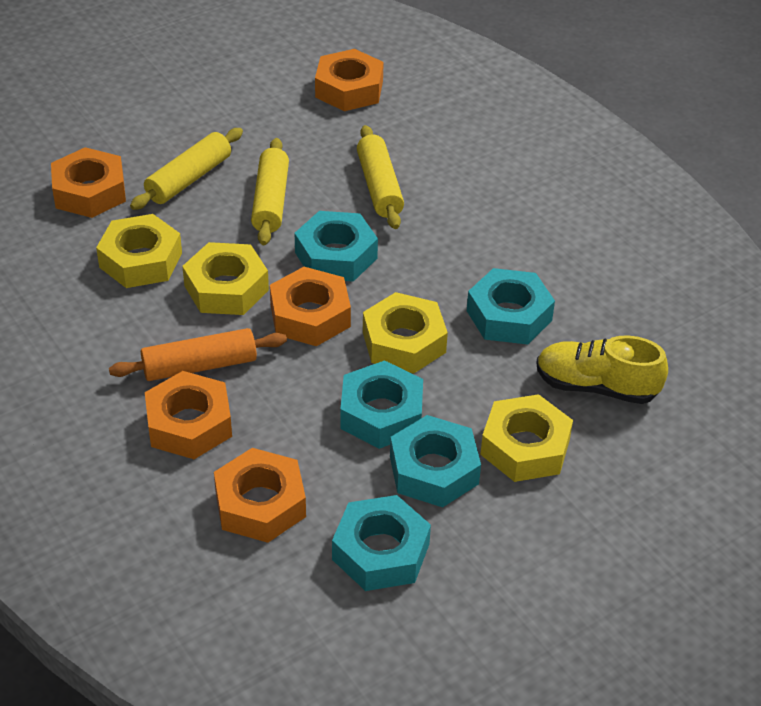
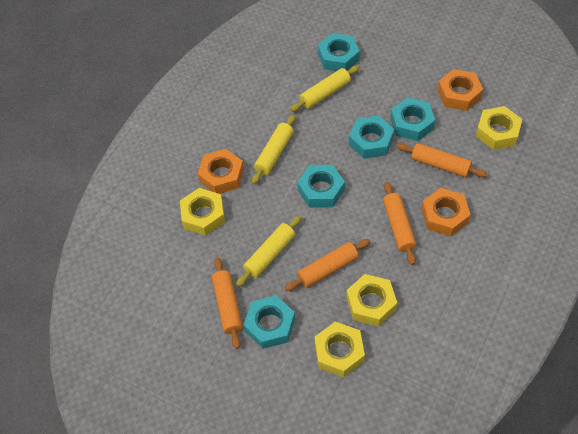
orange nut: 5 -> 3
orange rolling pin: 1 -> 4
yellow shoe: 1 -> 0

